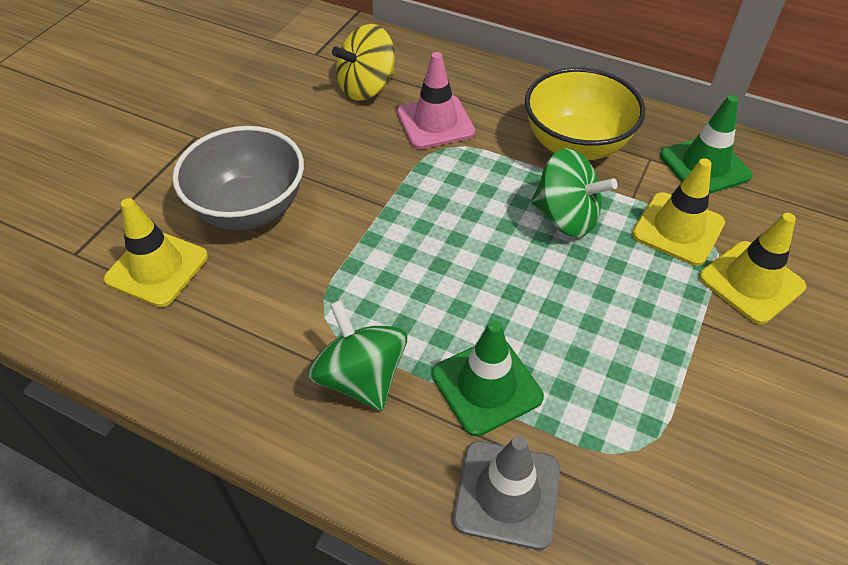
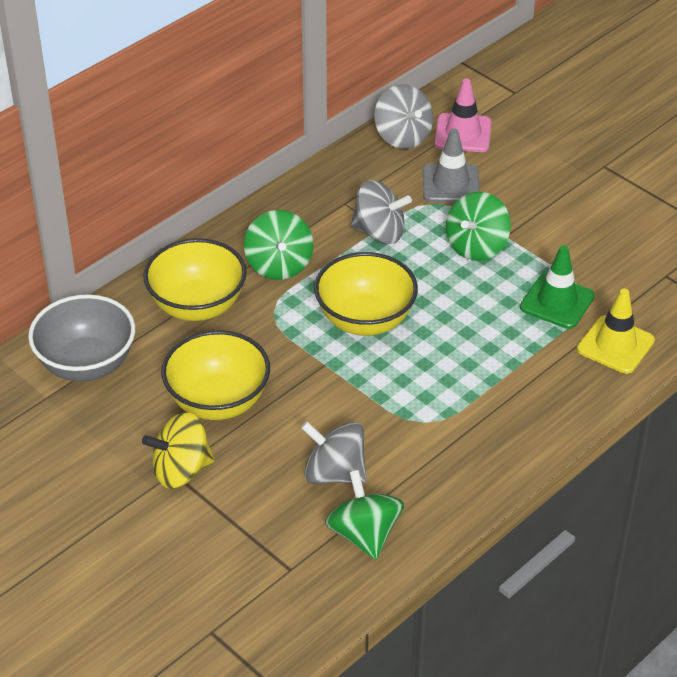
green spinning top: 2 -> 3
green traffic cone: 2 -> 1
grey spinning top: 0 -> 3
yellow bowl: 1 -> 3
yellow traffic cone: 3 -> 1

